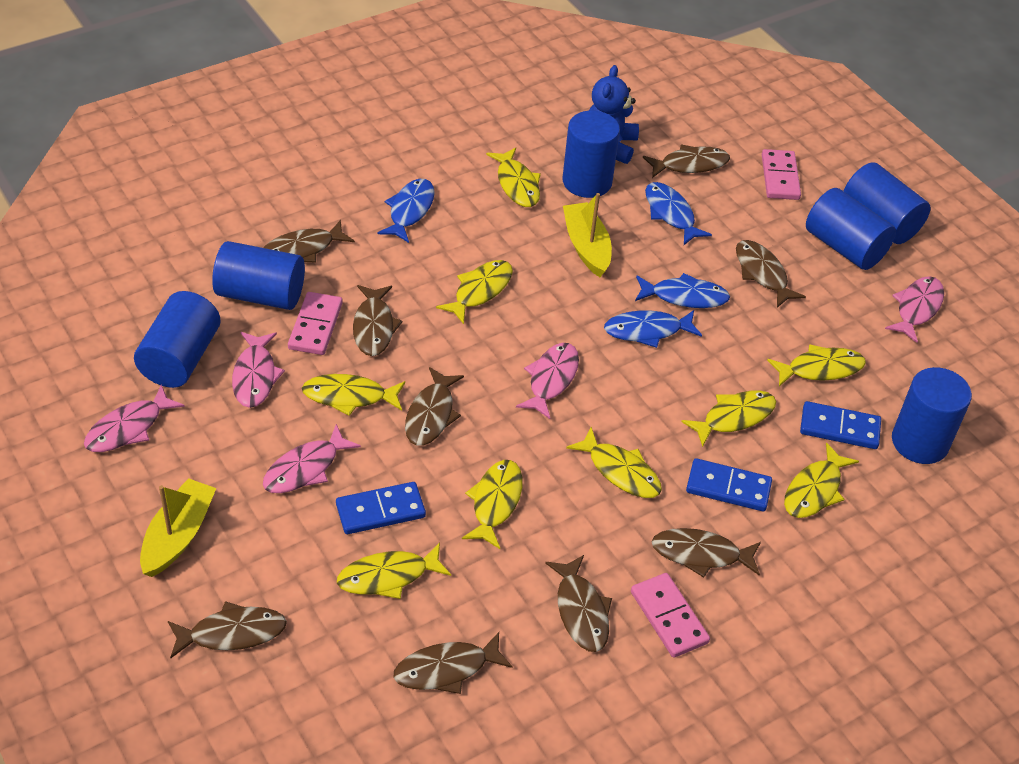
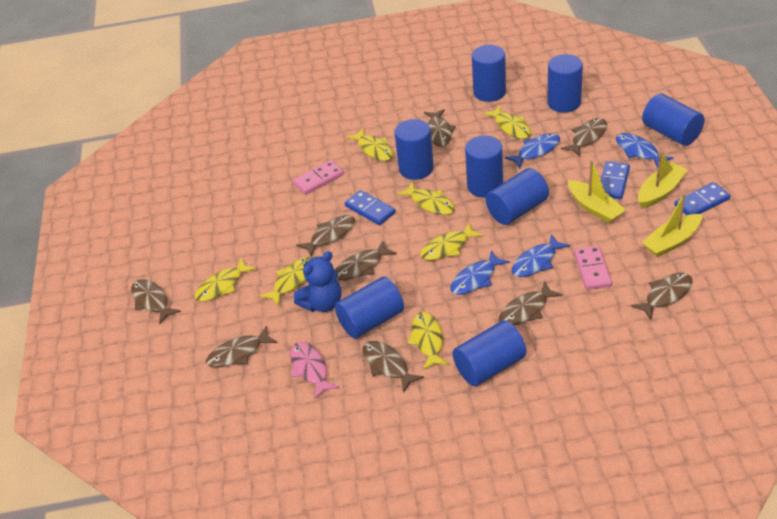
blue cylinder: 6 -> 8
pink domino: 3 -> 2
pink fish: 5 -> 1
yellow boat: 2 -> 3
yellow fish: 9 -> 7

